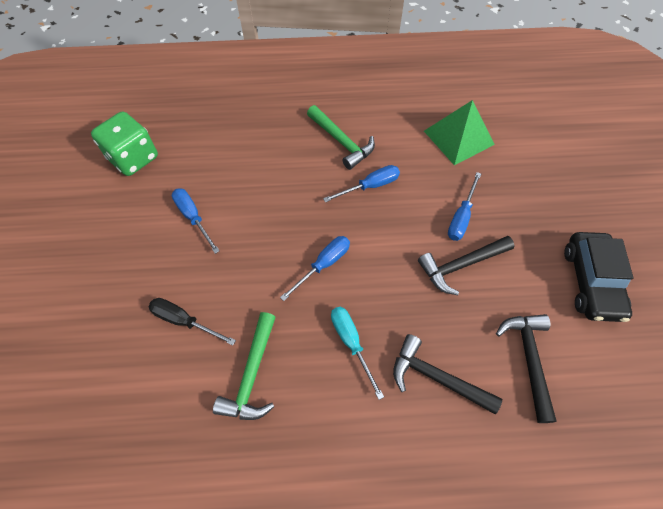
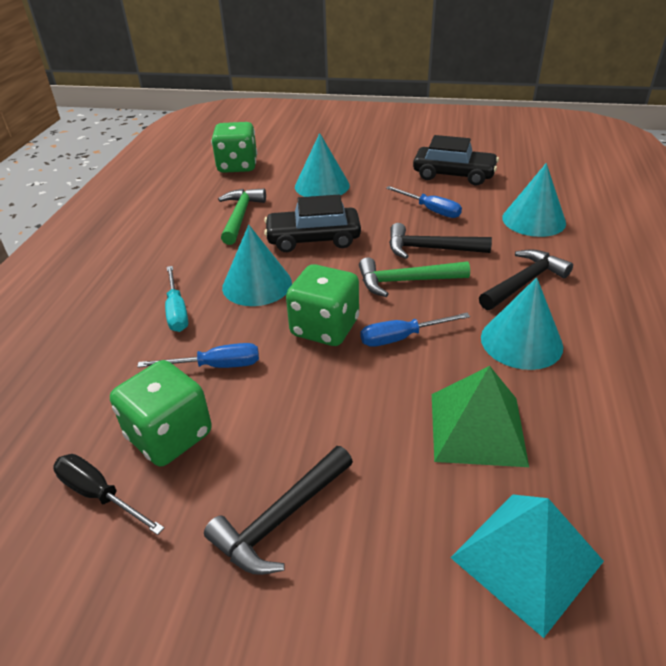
black car: 1 -> 2
blue screwdriver: 4 -> 3
green dice: 1 -> 3
turquoise cone: 0 -> 4
turquoise pyramid: 0 -> 1

